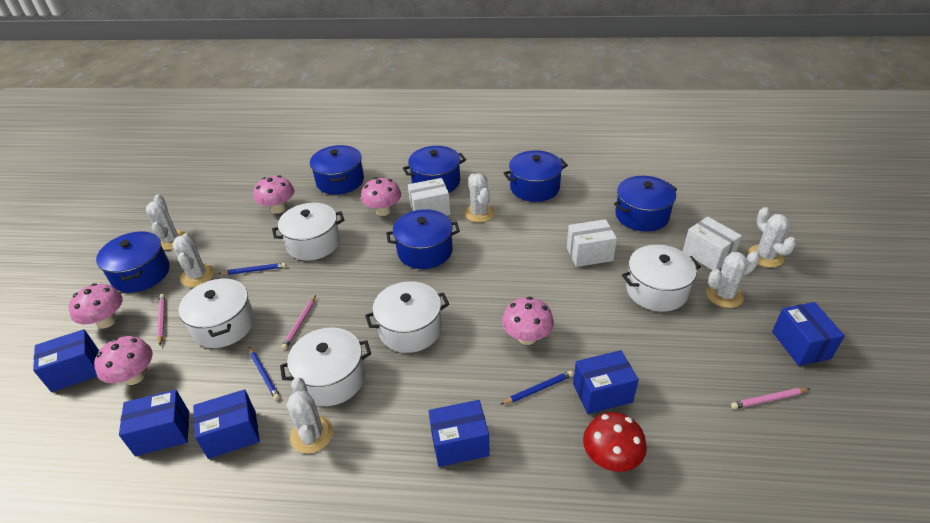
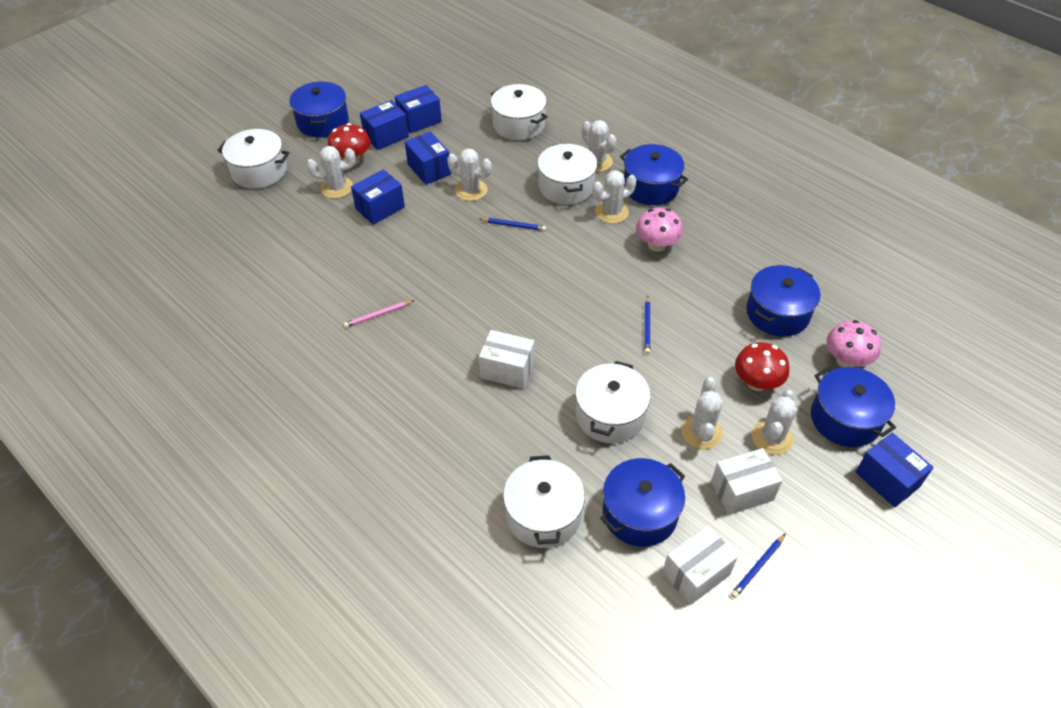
blue box: 6 -> 5
blue pot: 6 -> 5
pink mushroom: 5 -> 2
pink pencil: 3 -> 1
red mushroom: 1 -> 2

